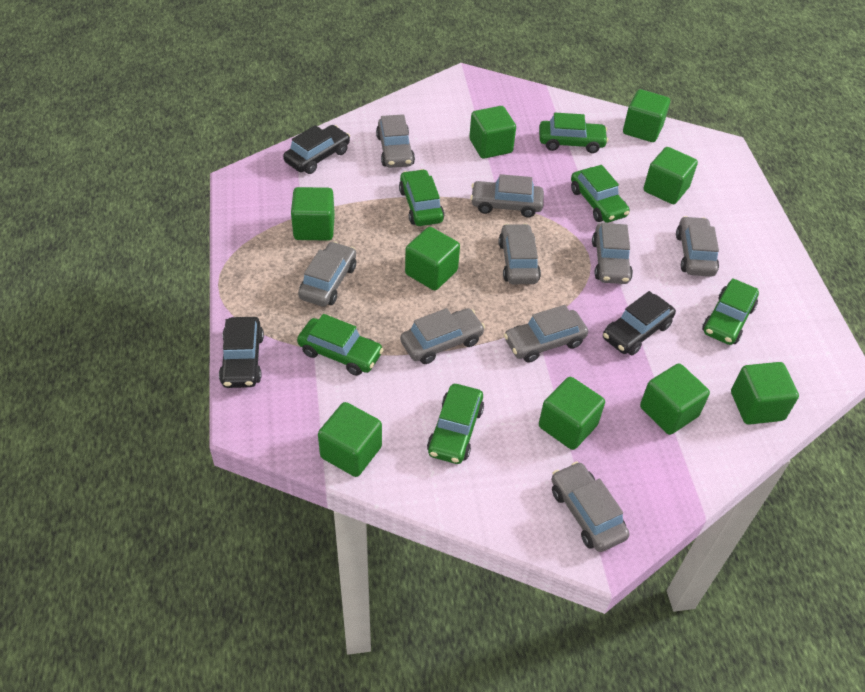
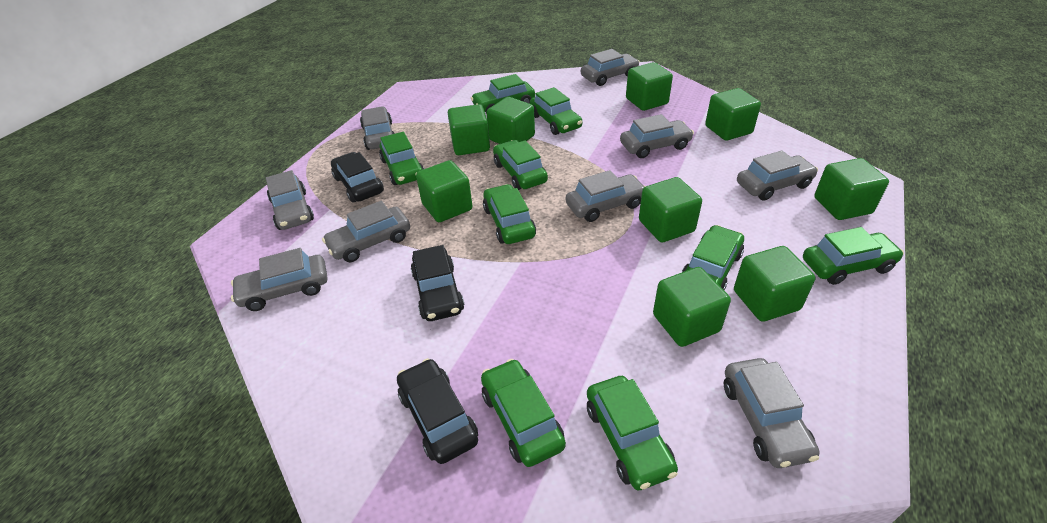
green car: 6 -> 9

